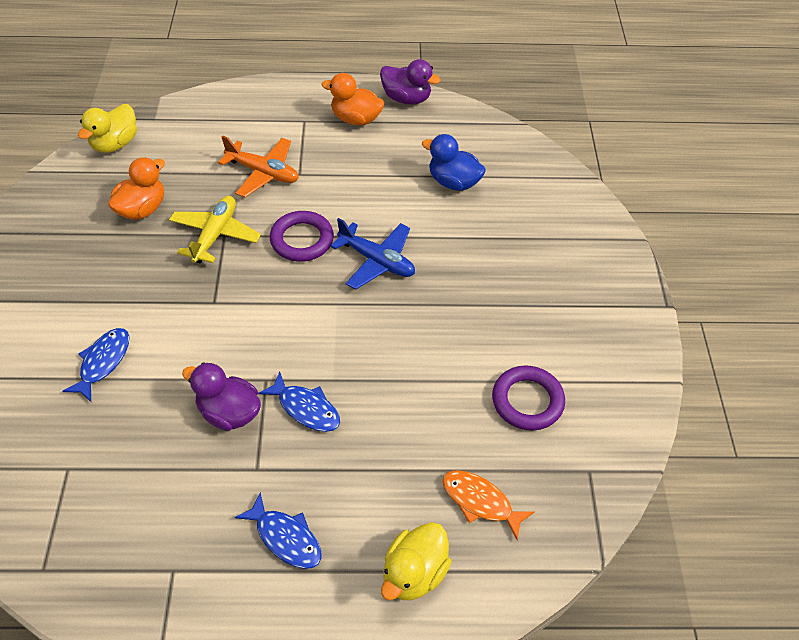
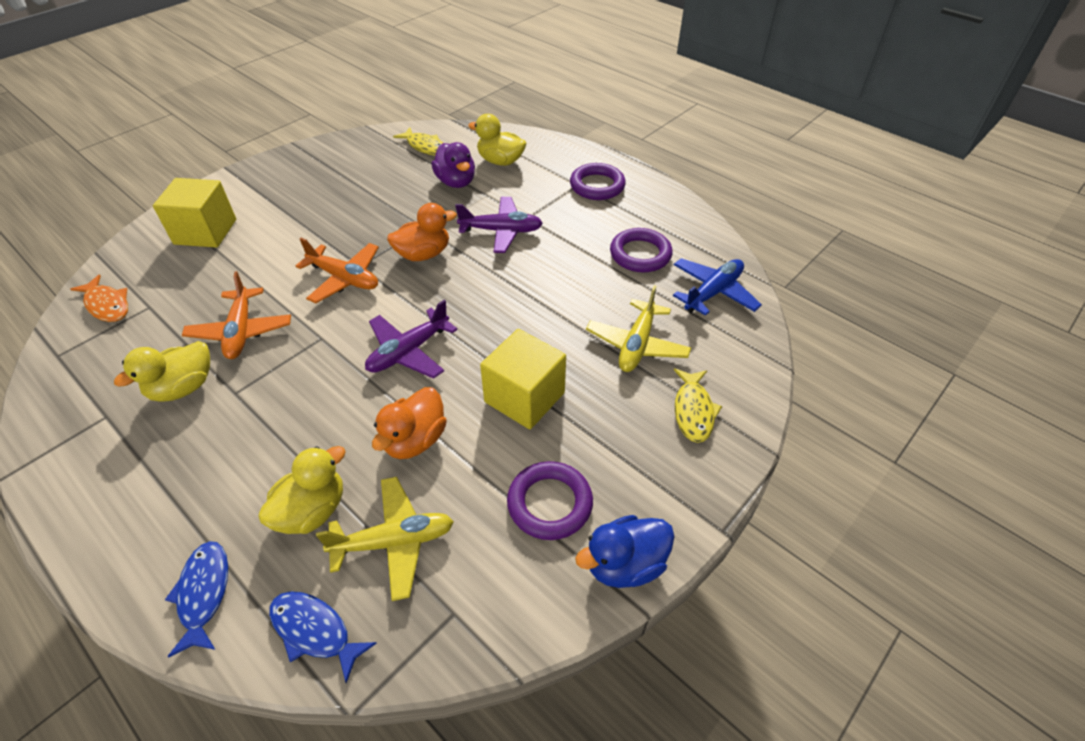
blue fish: 3 -> 2
orange plane: 1 -> 2
purple duck: 2 -> 1
purple plane: 0 -> 2
purple ring: 2 -> 3
yellow cube: 0 -> 2
yellow duck: 2 -> 3
yellow fish: 0 -> 2
yellow plane: 1 -> 2

